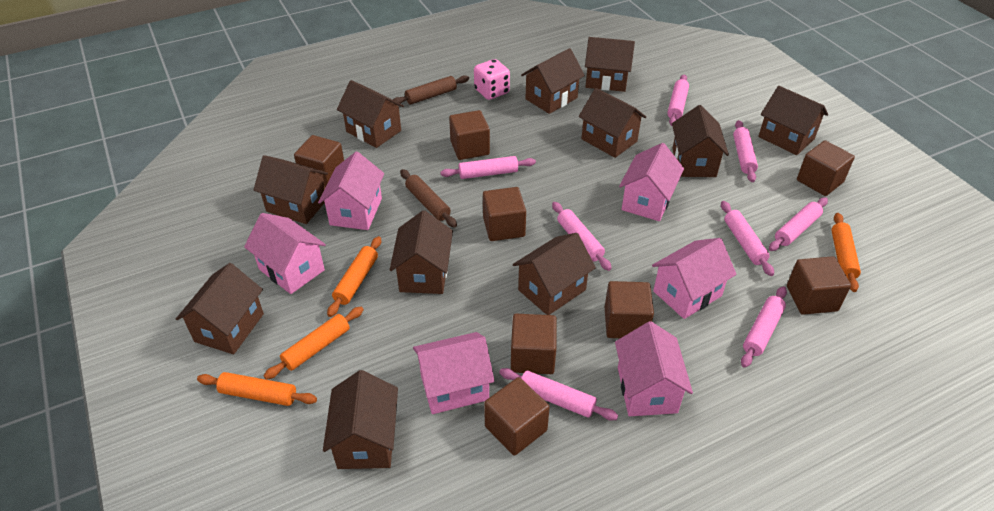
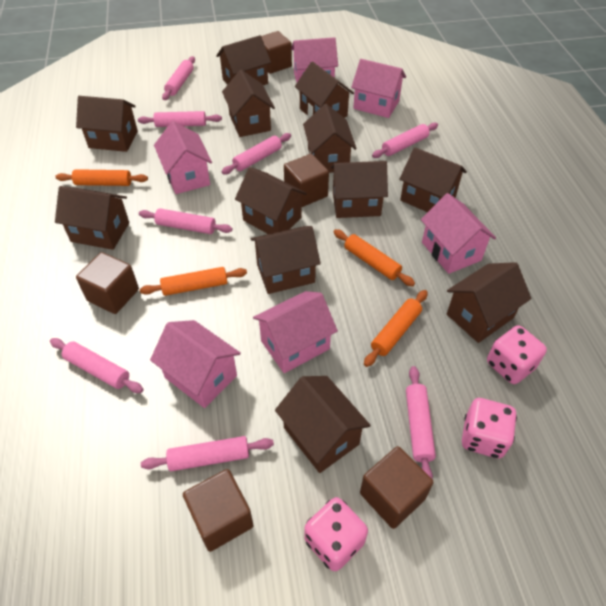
brown cube: 8 -> 5
brown house: 11 -> 12
brown rolling pin: 2 -> 0
pink dice: 1 -> 3

